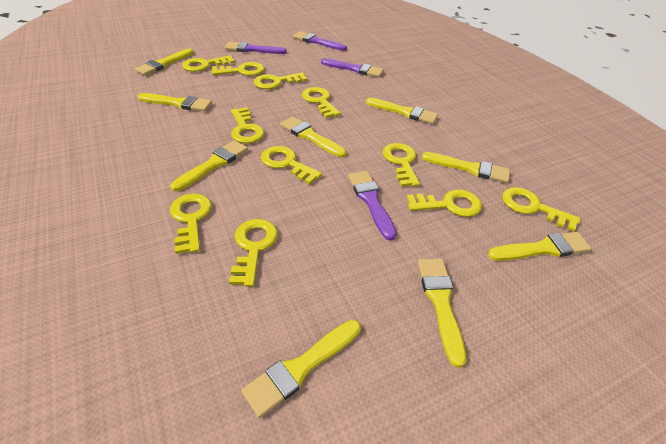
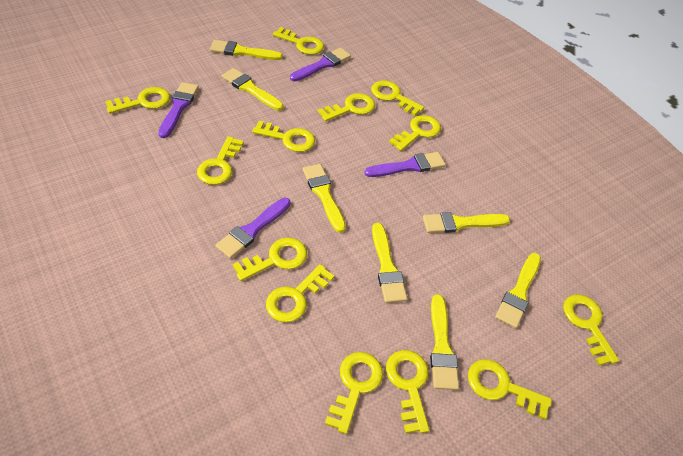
yellow brush: 9 -> 7
yellow key: 11 -> 13

